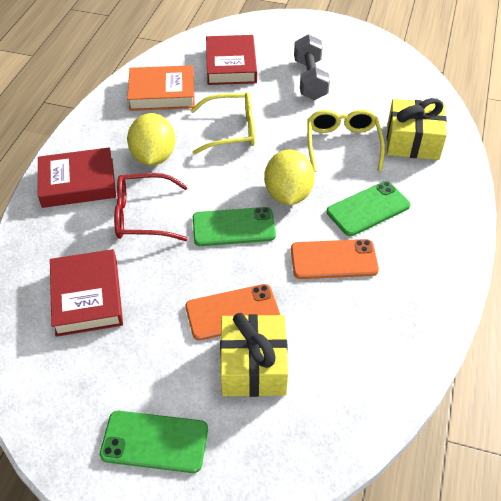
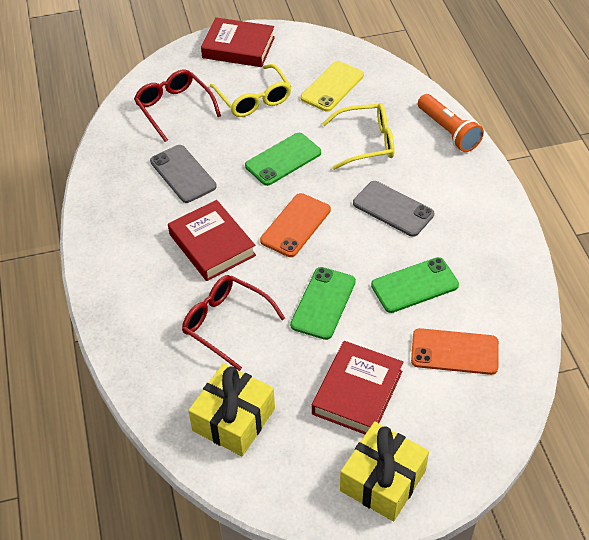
grey dumbbell: 1 -> 0
grey phone: 0 -> 2
orange book: 1 -> 0
orange flashlight: 0 -> 1
red glasses: 1 -> 2
yellow lemon: 2 -> 0
yellow phone: 0 -> 1

